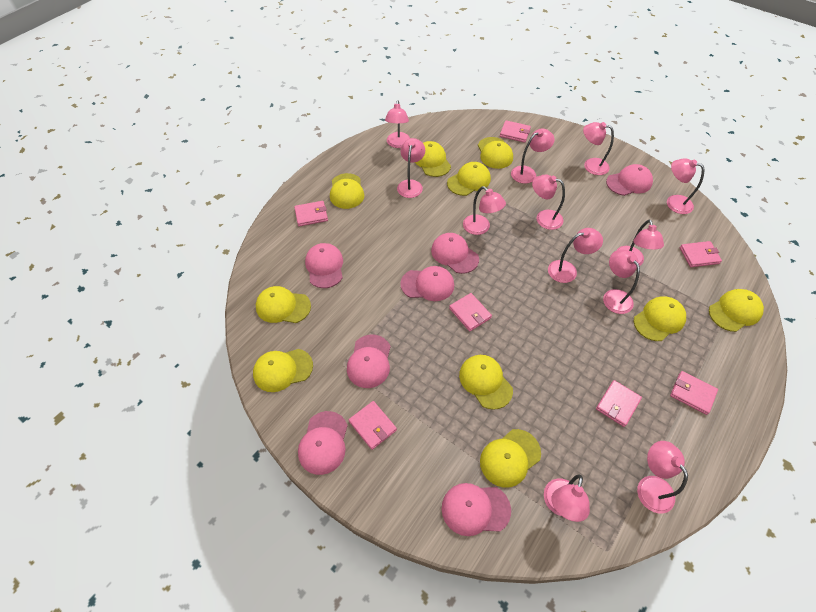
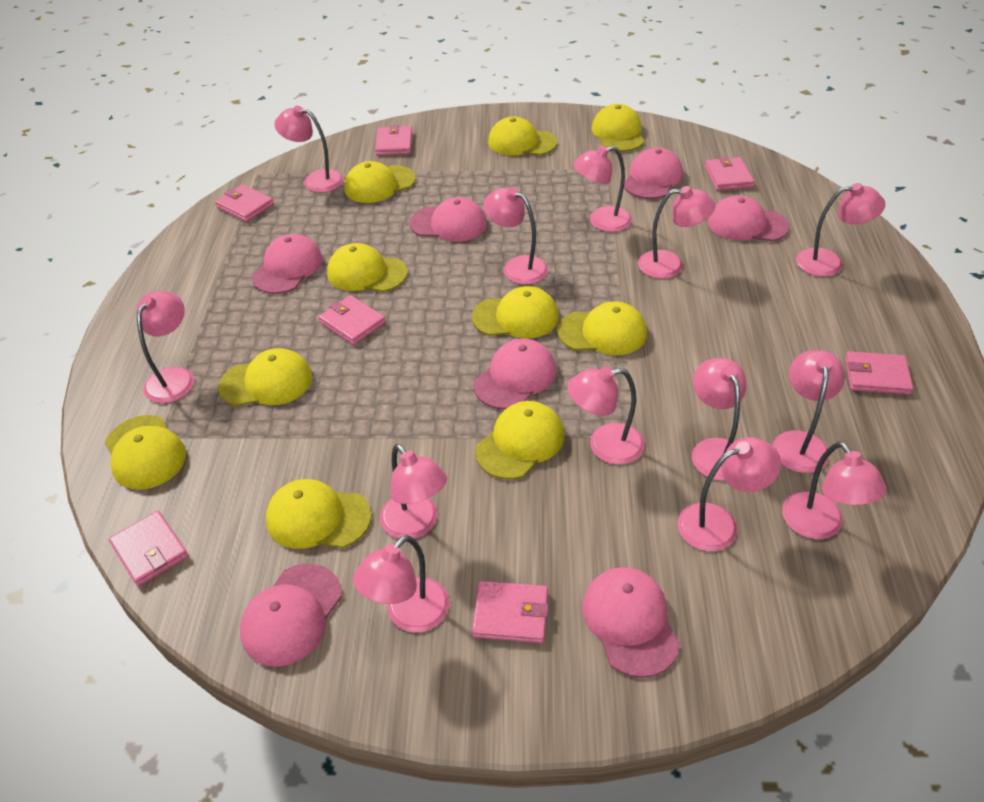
pink lamp: 12 -> 13

